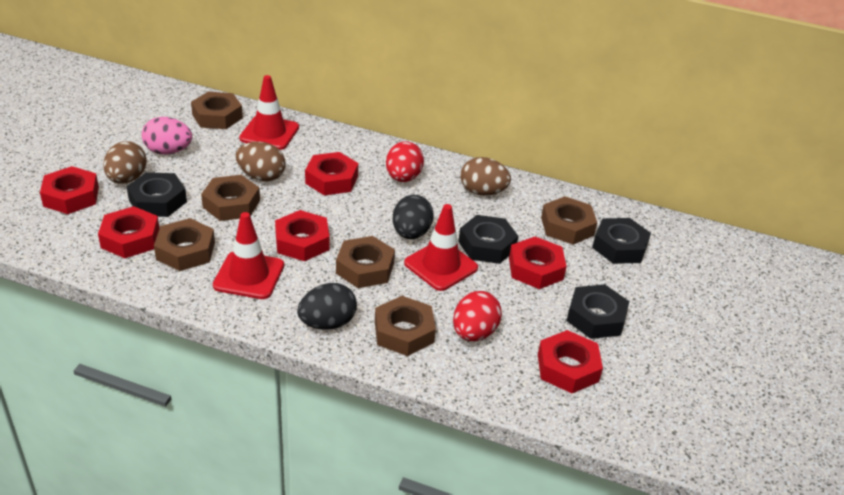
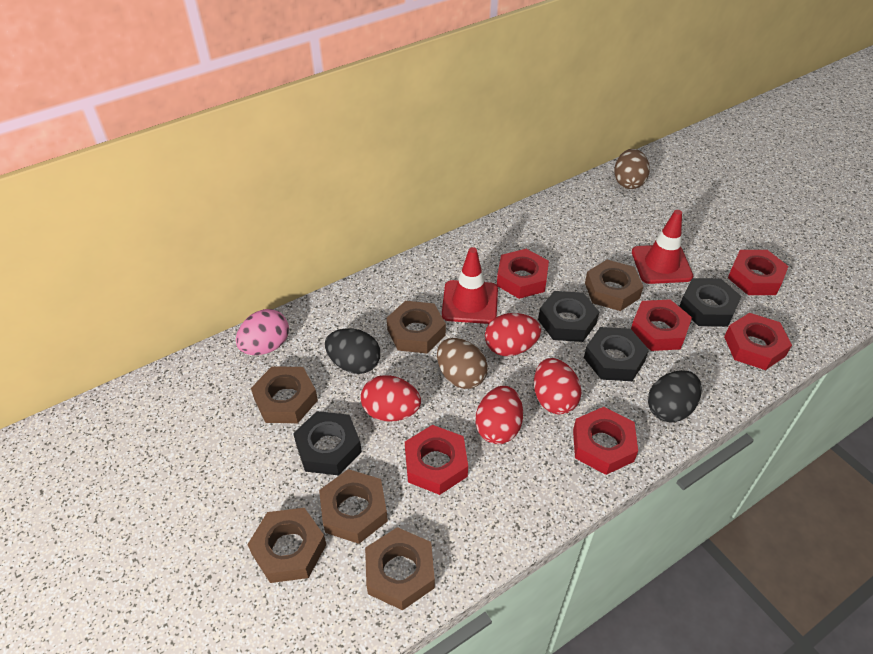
brown egg: 3 -> 2
red egg: 2 -> 4
red traffic cone: 3 -> 2

